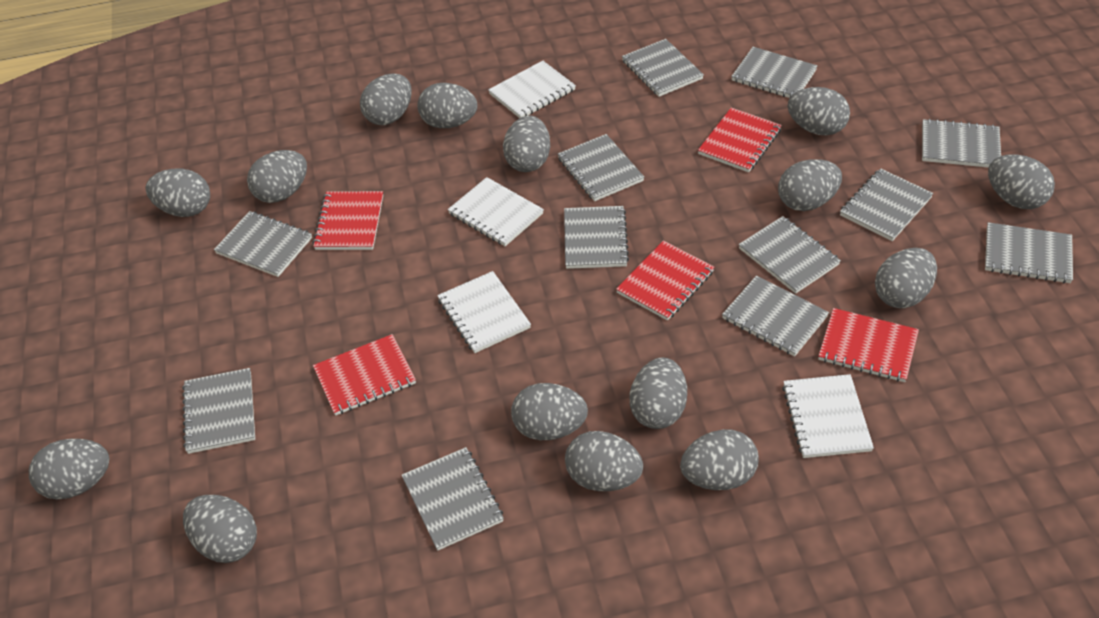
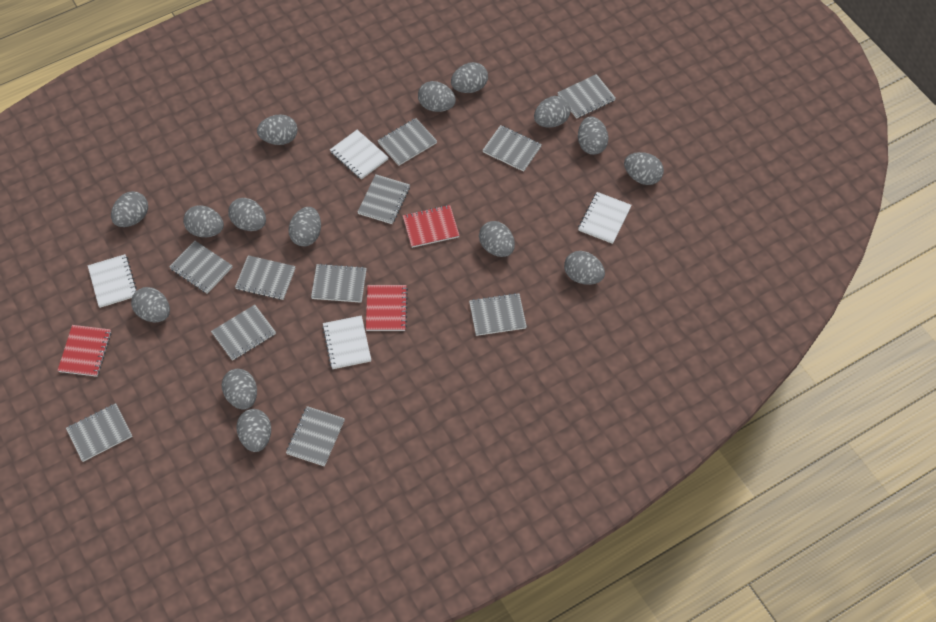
grey notebook: 12 -> 11
red notebook: 5 -> 3

